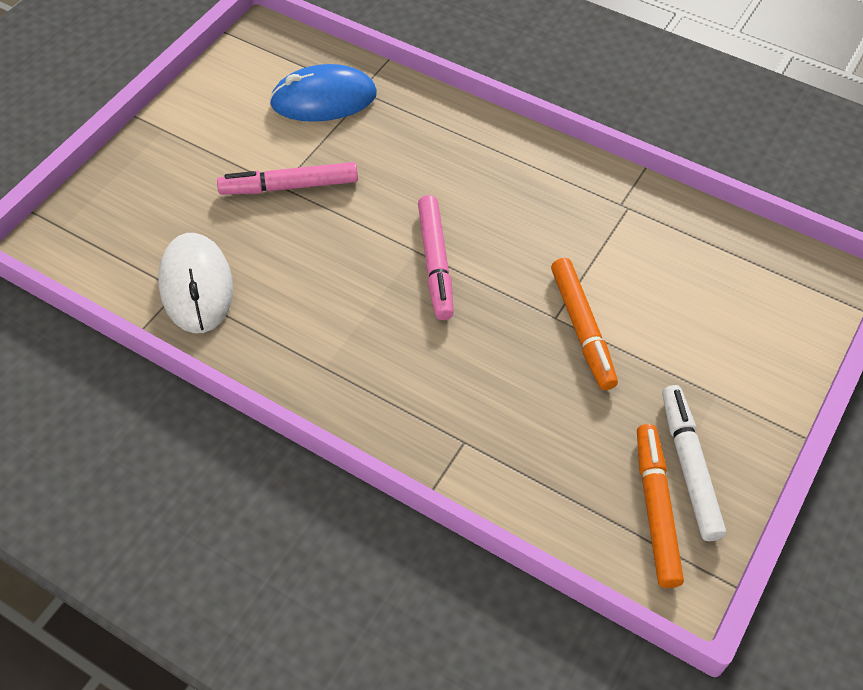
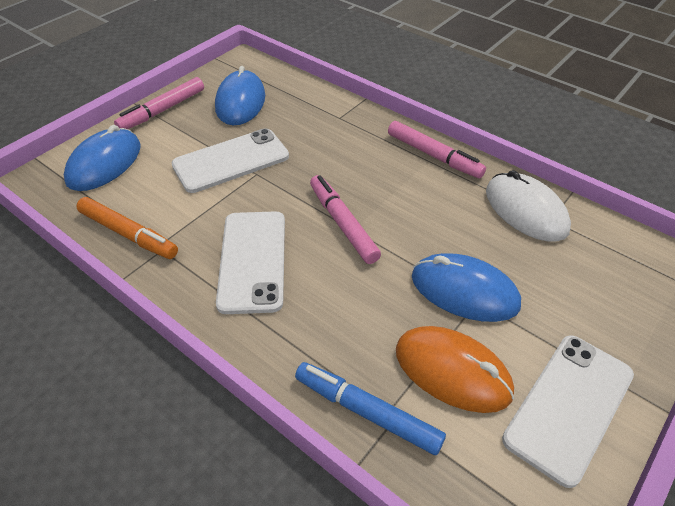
blue marker: 0 -> 1
blue mouse: 1 -> 3
orange marker: 2 -> 1
orange mouse: 0 -> 1
pink marker: 2 -> 3
white marker: 1 -> 0
white phone: 0 -> 3

